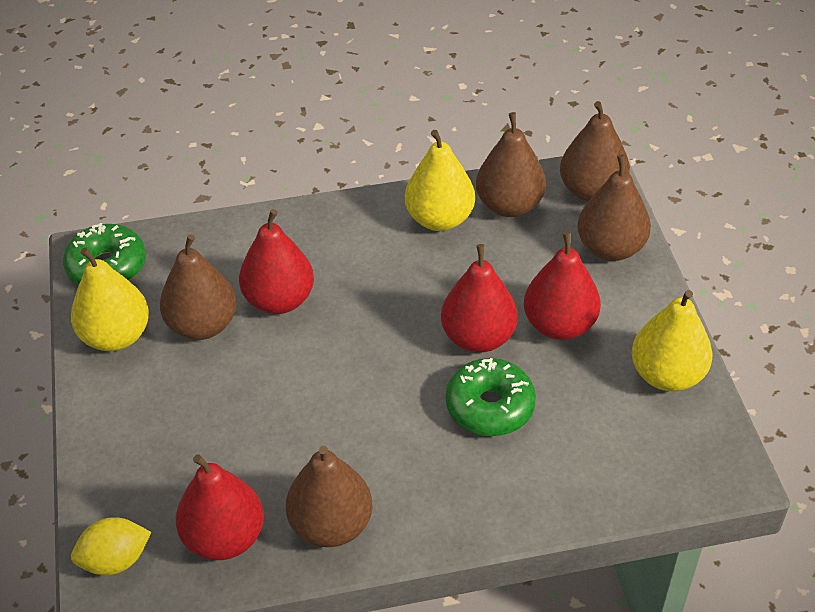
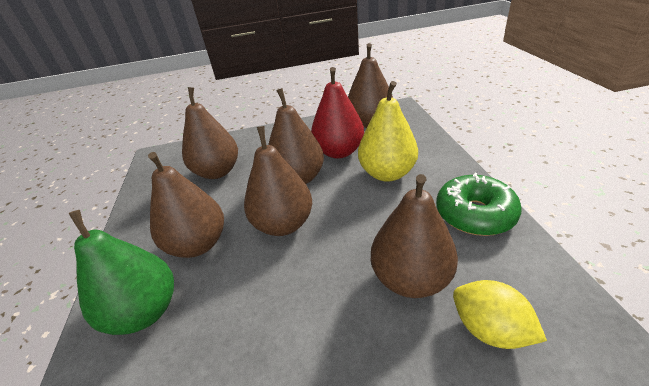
brown pear: 5 -> 6
green donut: 2 -> 1
green pear: 0 -> 1
red pear: 4 -> 1
yellow pear: 3 -> 1

